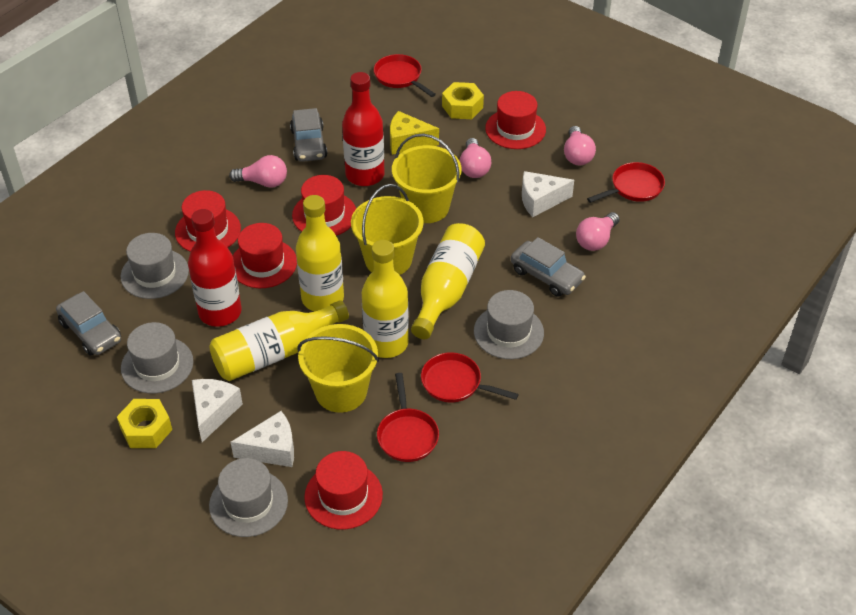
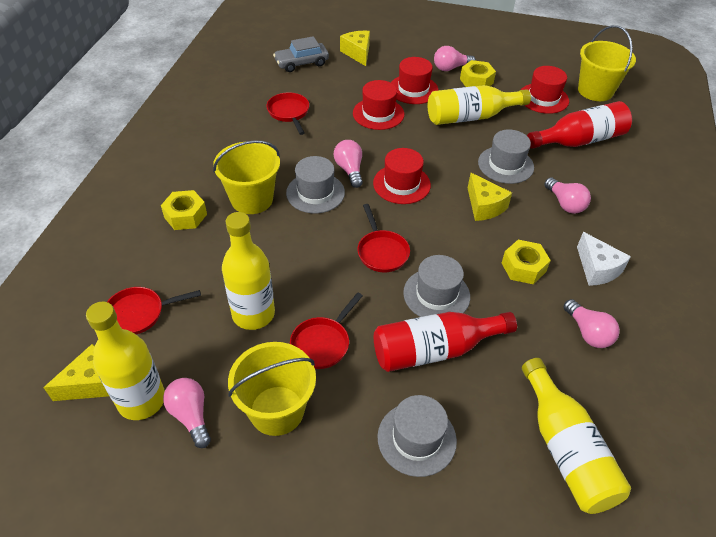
grey car: 3 -> 1
pink light bulb: 4 -> 5
red hat: 5 -> 4
white cheese: 3 -> 1
yellow cheese: 1 -> 3
yellow nut: 2 -> 3

